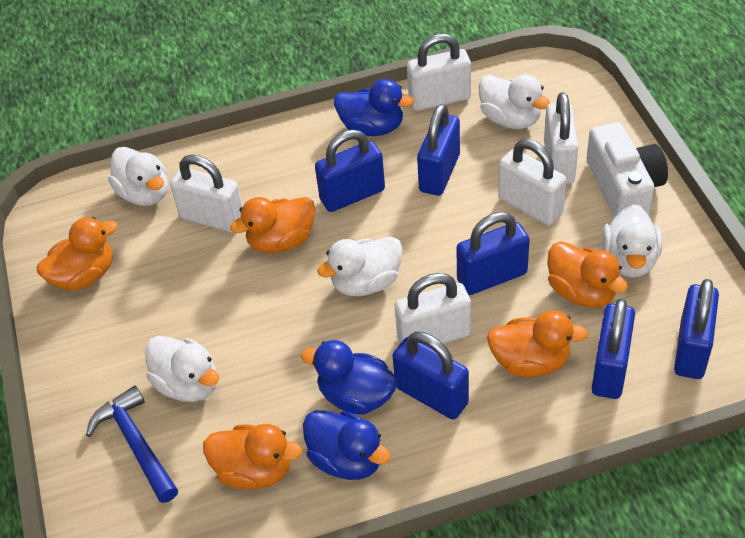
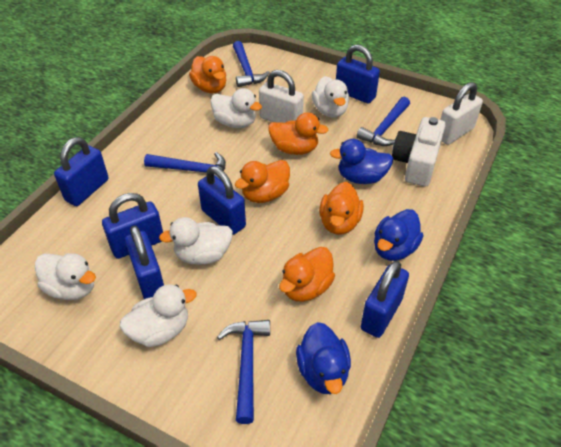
blue hammer: 1 -> 4
white padlock: 5 -> 2

